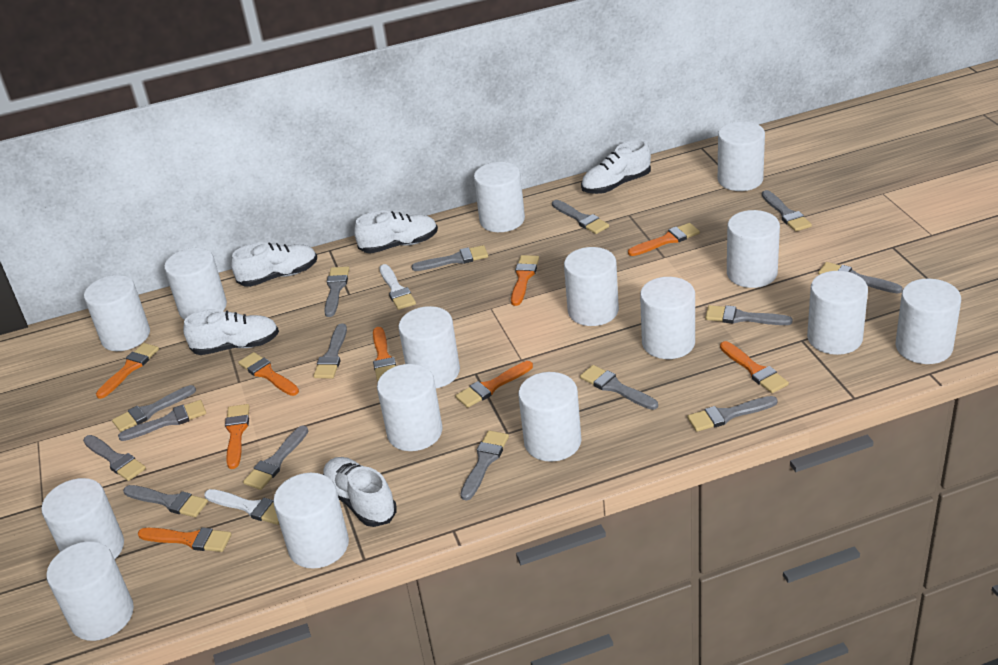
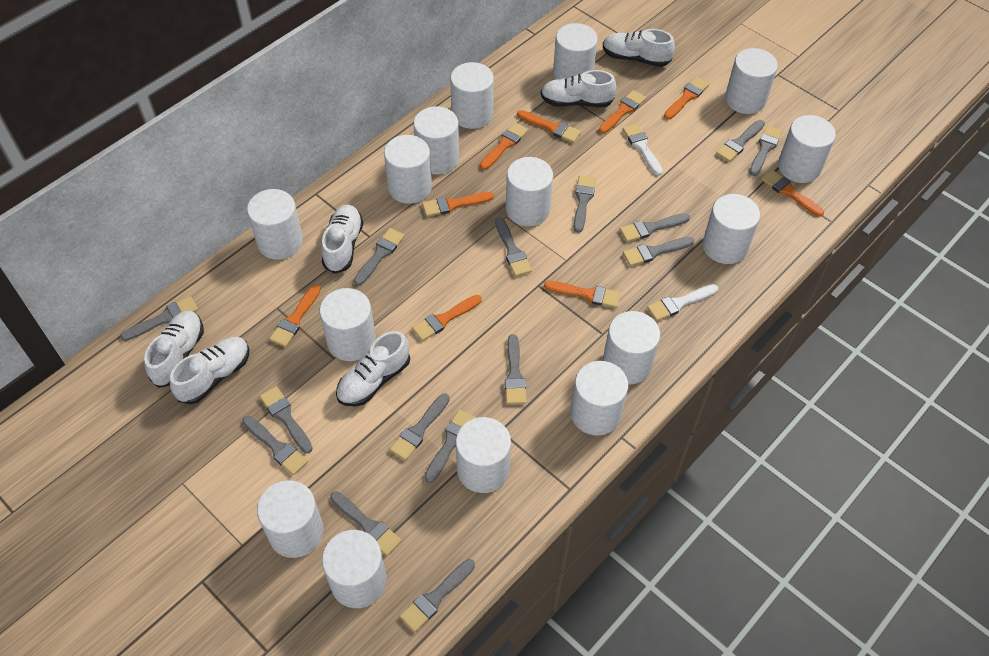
white shoe: 5 -> 6

